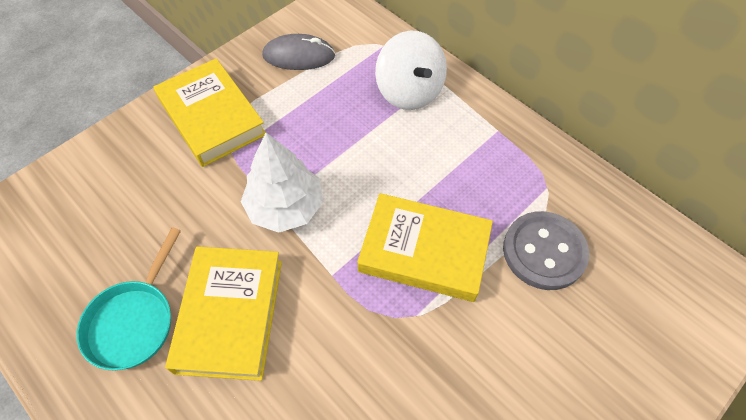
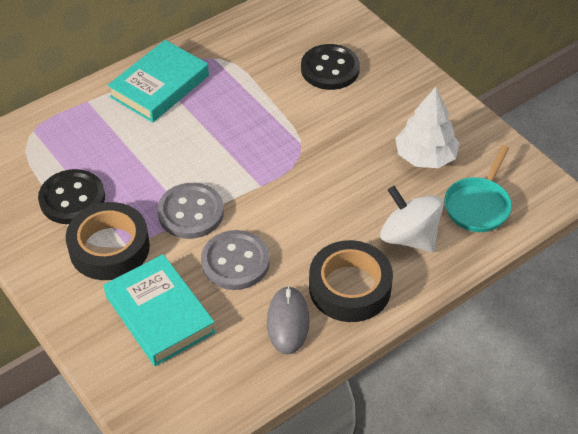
black button: 0 -> 2
black tape: 0 -> 2
grey button: 1 -> 2
turquoise book: 0 -> 2
yellow book: 3 -> 0

